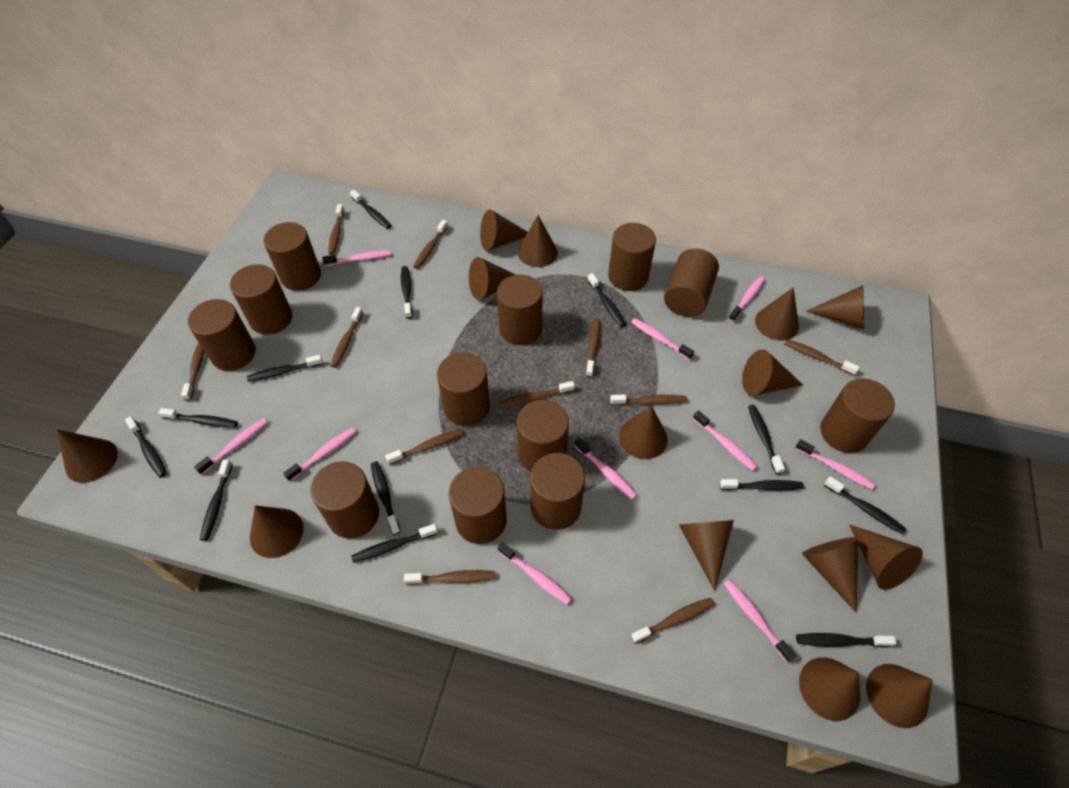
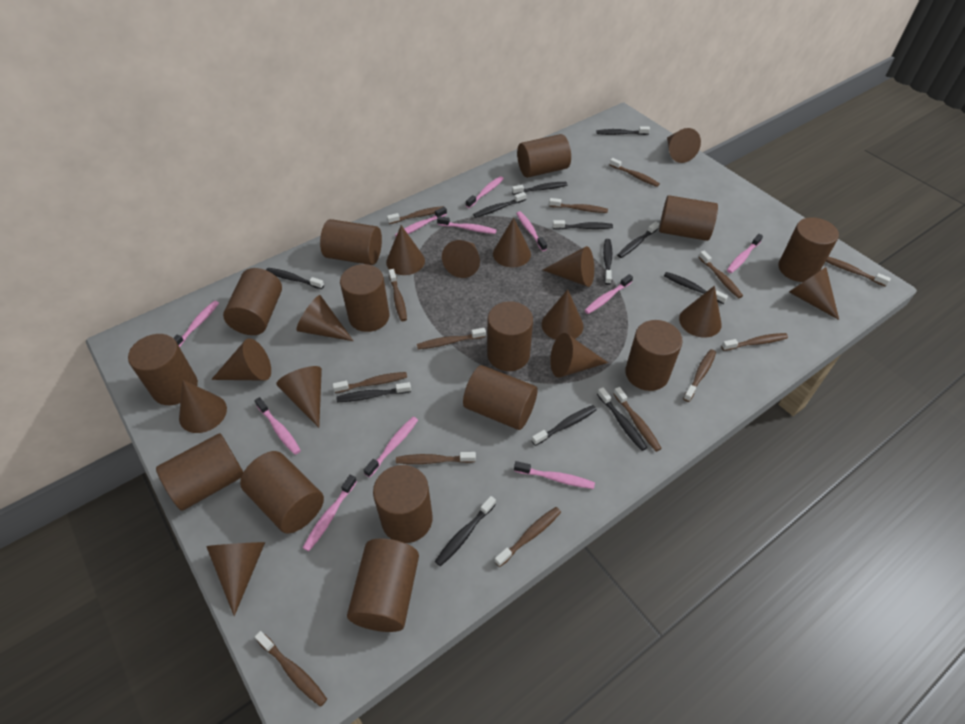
black toothbrush: 13 -> 12
brown cylinder: 12 -> 14
brown toothbrush: 11 -> 14
pink toothbrush: 10 -> 11

